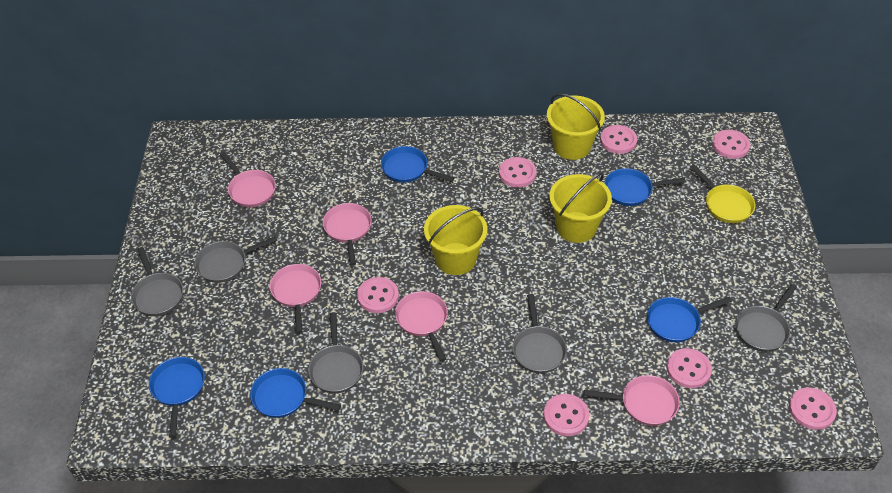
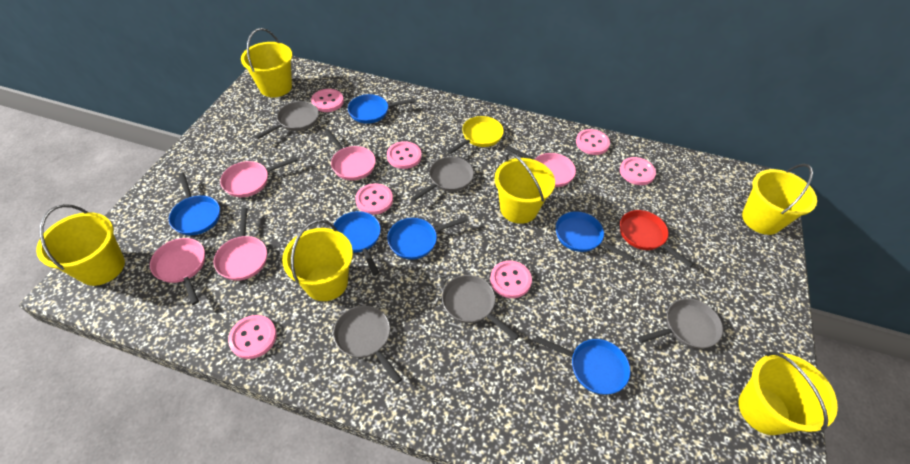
blue pan: 5 -> 6
red pan: 0 -> 1
yellow bucket: 3 -> 6

